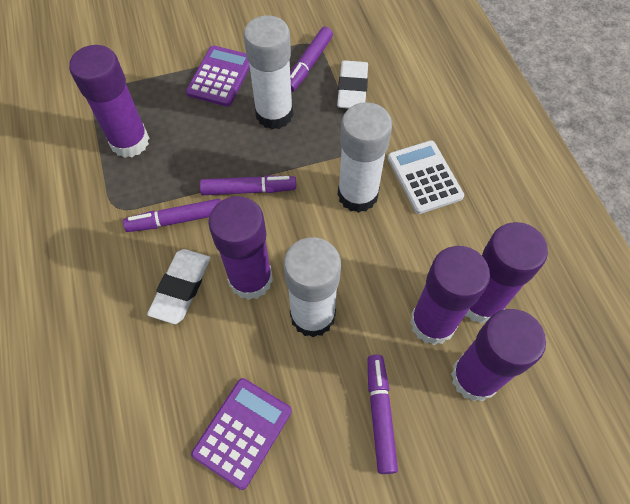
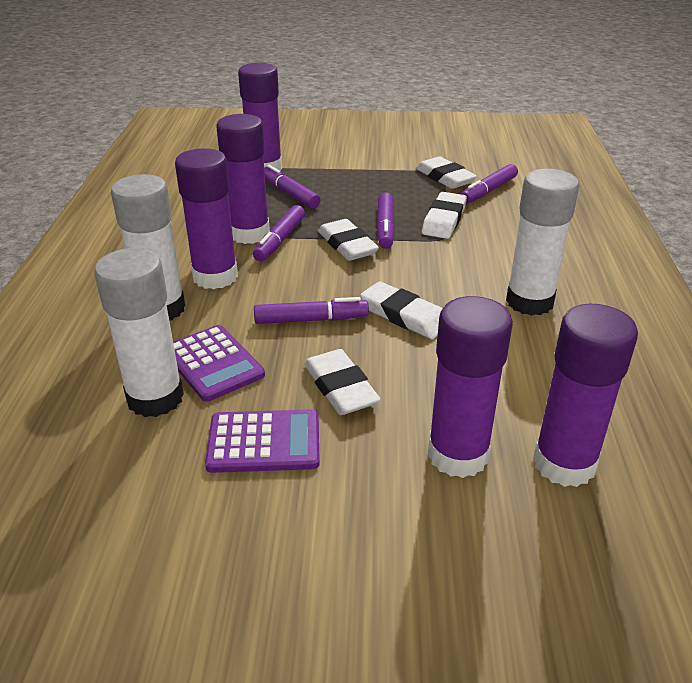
purple marker: 4 -> 5
white calculator: 1 -> 0
white eraser: 2 -> 5

